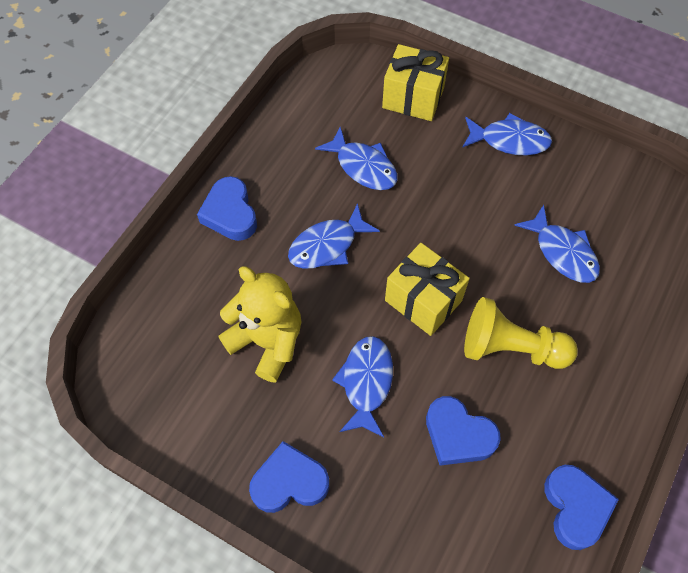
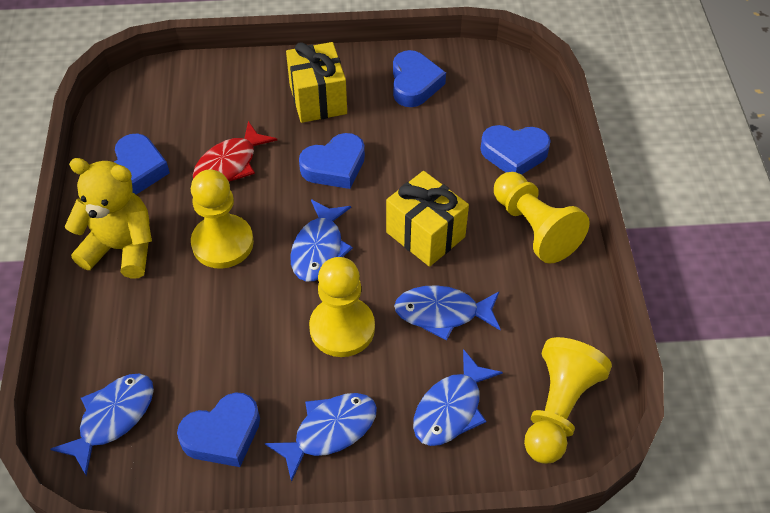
blue heart: 4 -> 5
red fish: 0 -> 1
yellow pawn: 1 -> 4

